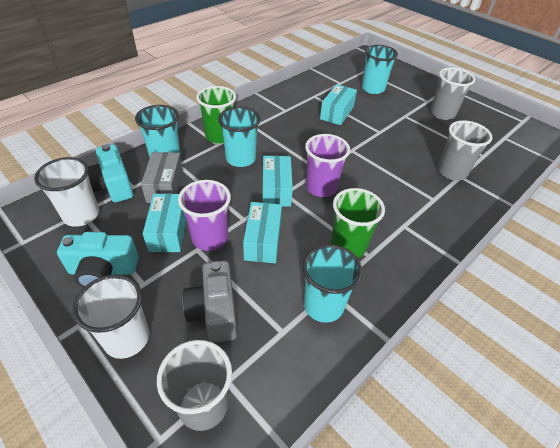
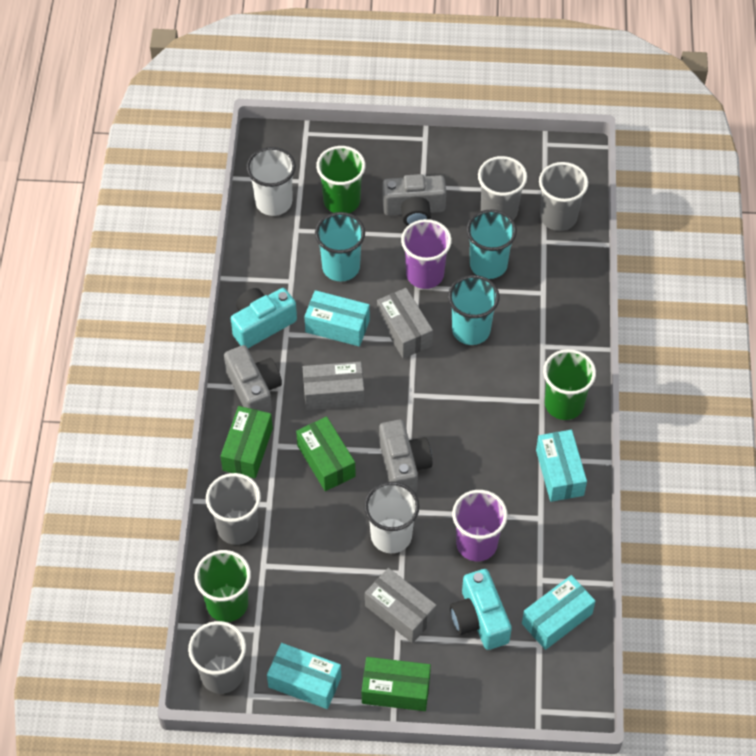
green box: 0 -> 3
green cup: 2 -> 3
grey box: 1 -> 3
grey camera: 1 -> 3
grey cup: 3 -> 4
turquoise cup: 4 -> 3

